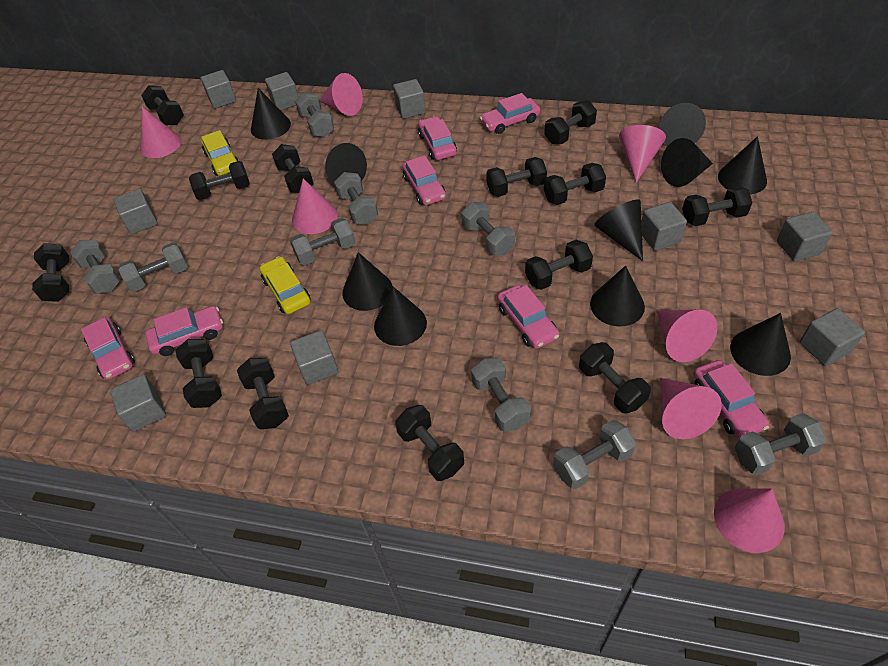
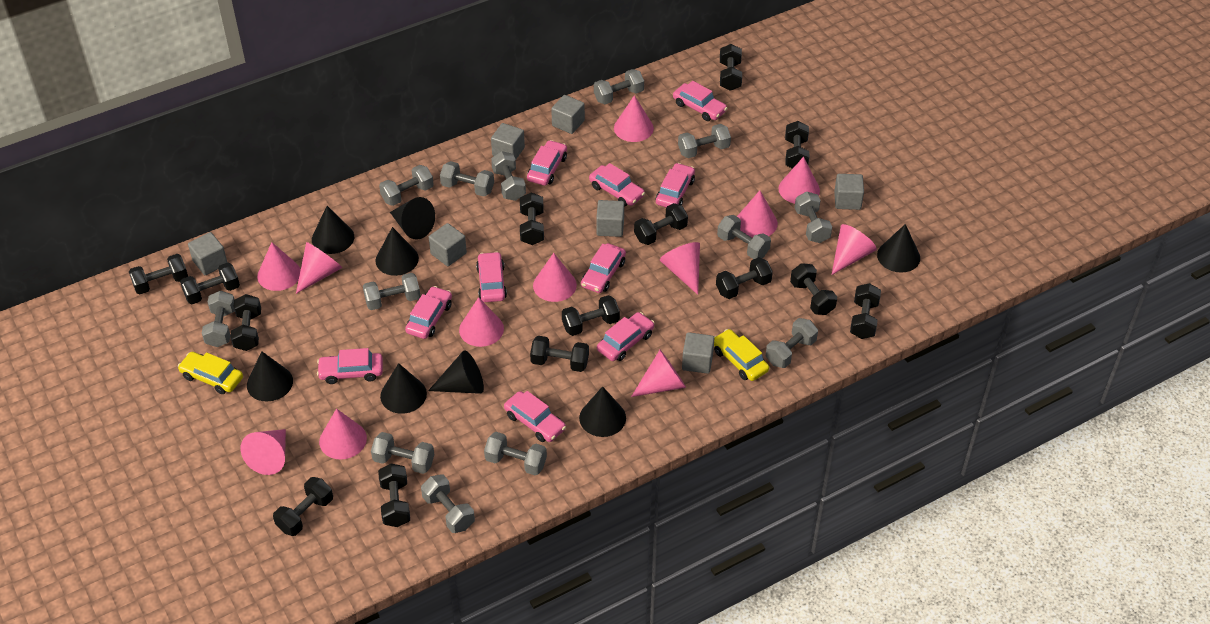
black cone: 10 -> 8
black dumbbell: 13 -> 14
grey cube: 9 -> 7
grey dumbbell: 9 -> 13
pink car: 7 -> 10
pink cone: 7 -> 12

